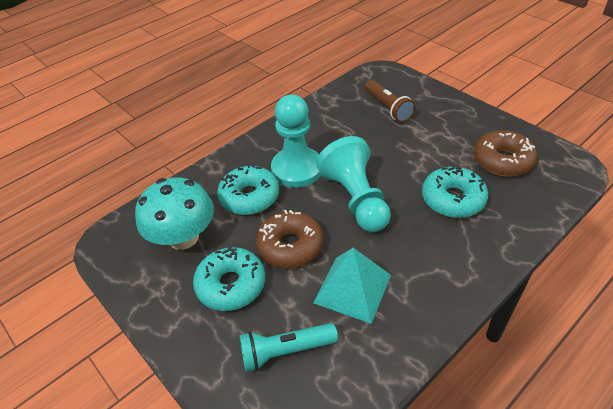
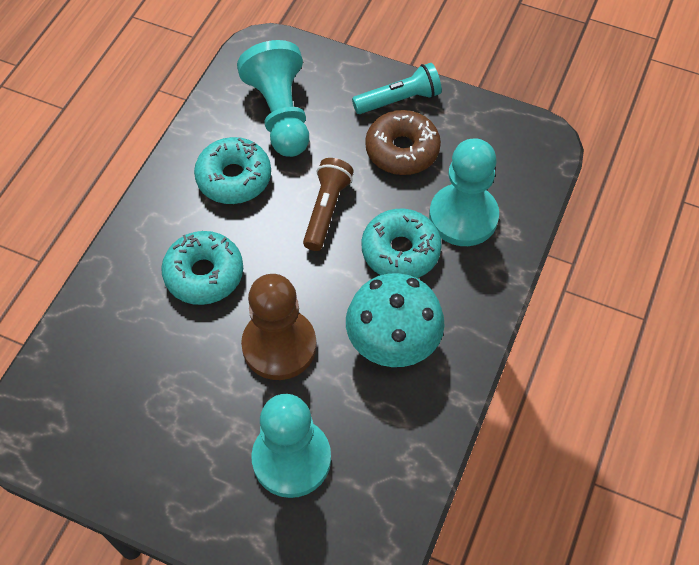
brown donut: 2 -> 1
brown pawn: 0 -> 1
turquoise pawn: 2 -> 3
turquoise pyramid: 1 -> 0

